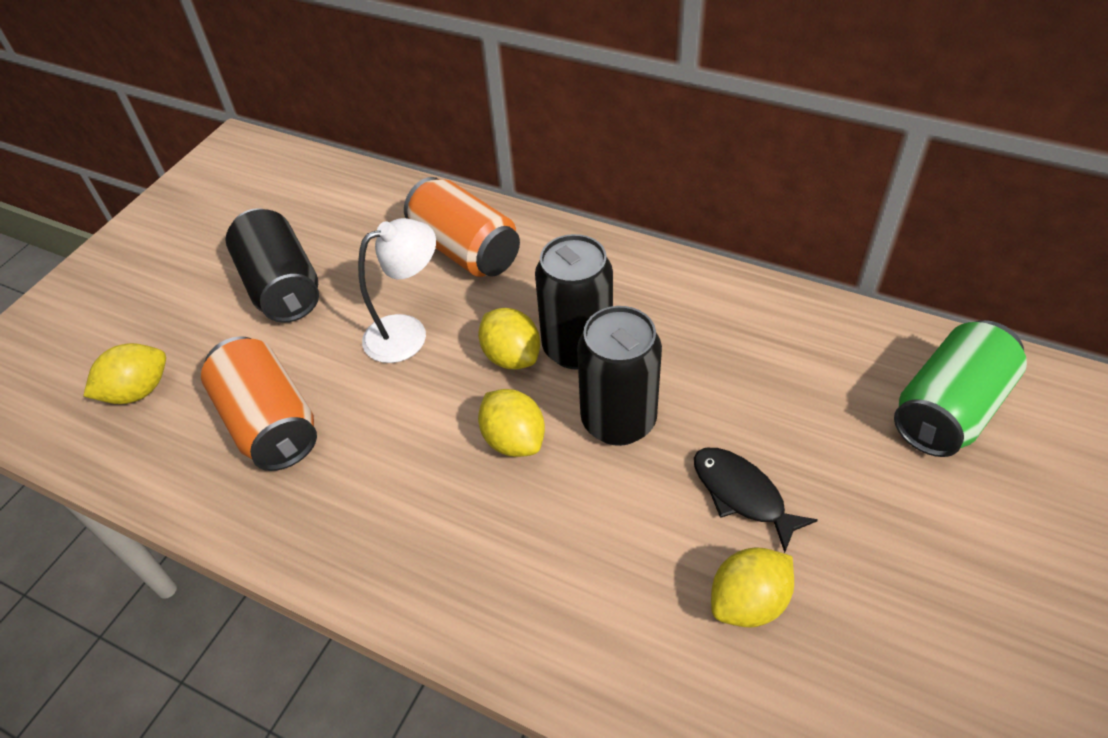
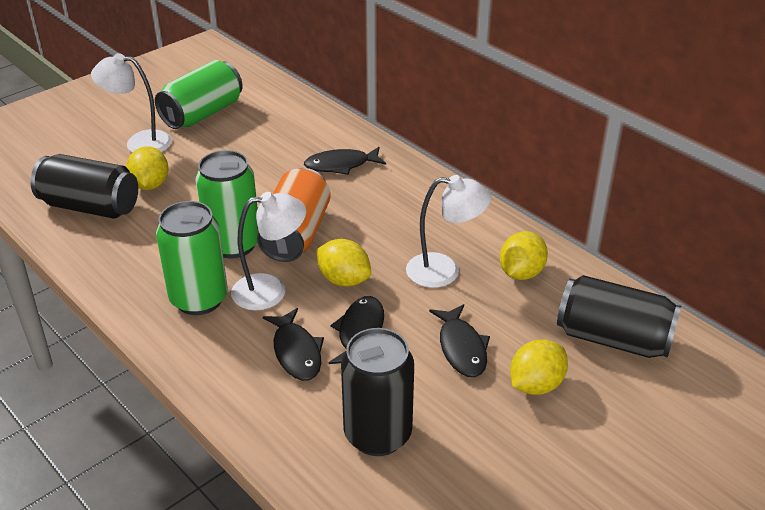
black fish: 1 -> 4
green can: 1 -> 3
orange can: 2 -> 1
white lamp: 1 -> 3

